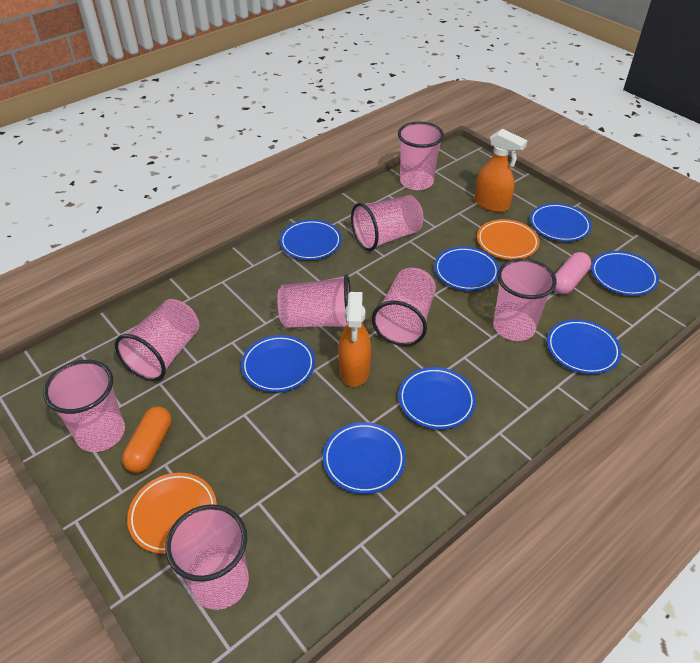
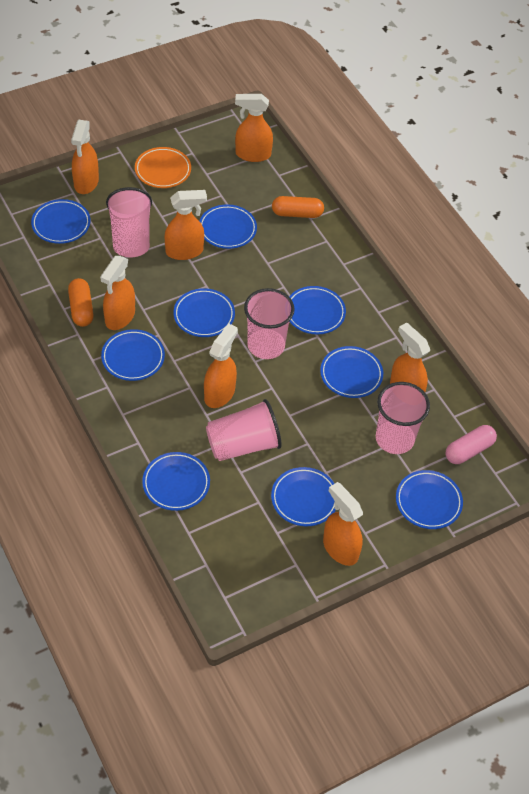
blue plate: 8 -> 9
orange capsule: 1 -> 2
orange plate: 2 -> 1
orange spray bottle: 2 -> 7
pink cup: 8 -> 4

